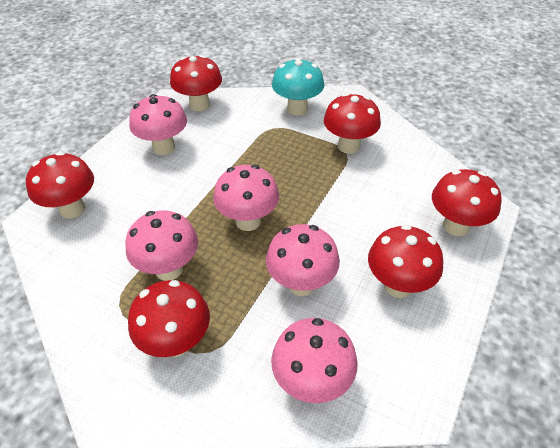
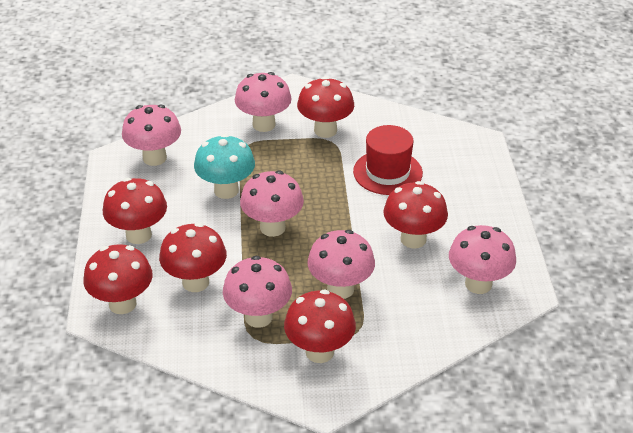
pink mushroom: 5 -> 6
red hat: 0 -> 1

